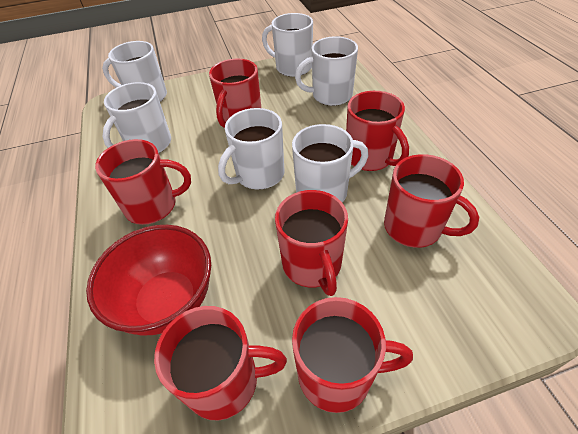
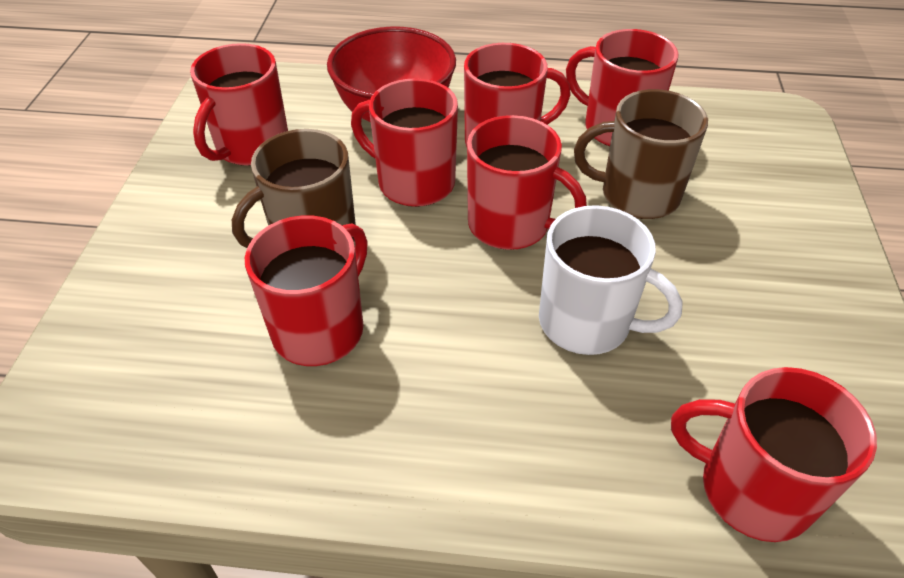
brown mug: 0 -> 2
white mug: 6 -> 1

